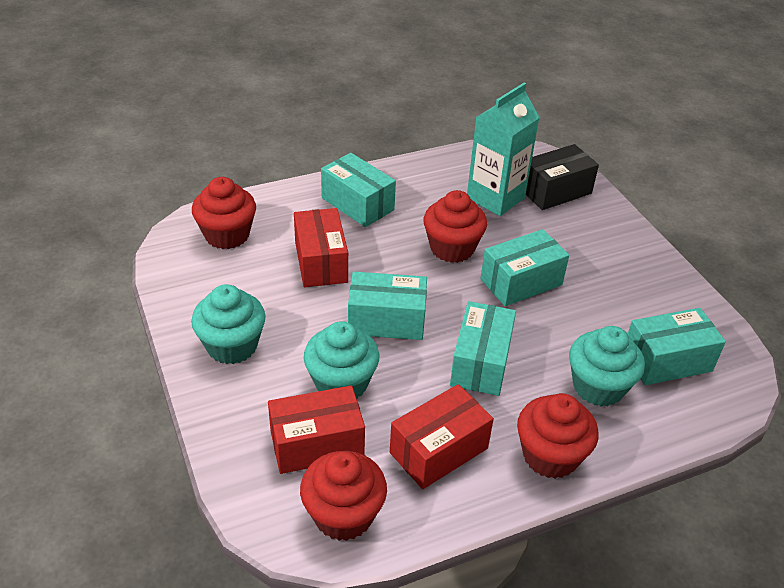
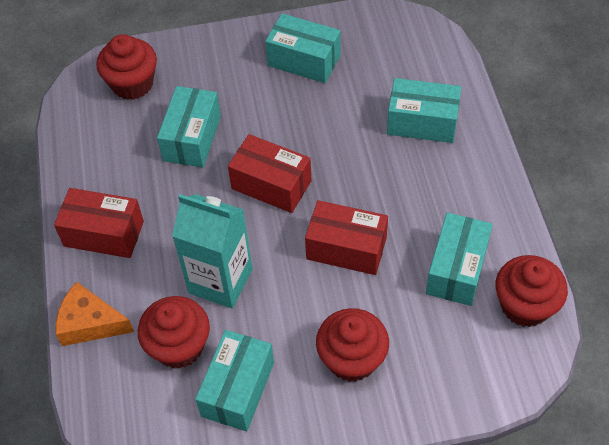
black box: 1 -> 0
orange cheese: 0 -> 1
turquoise cupcake: 3 -> 0

